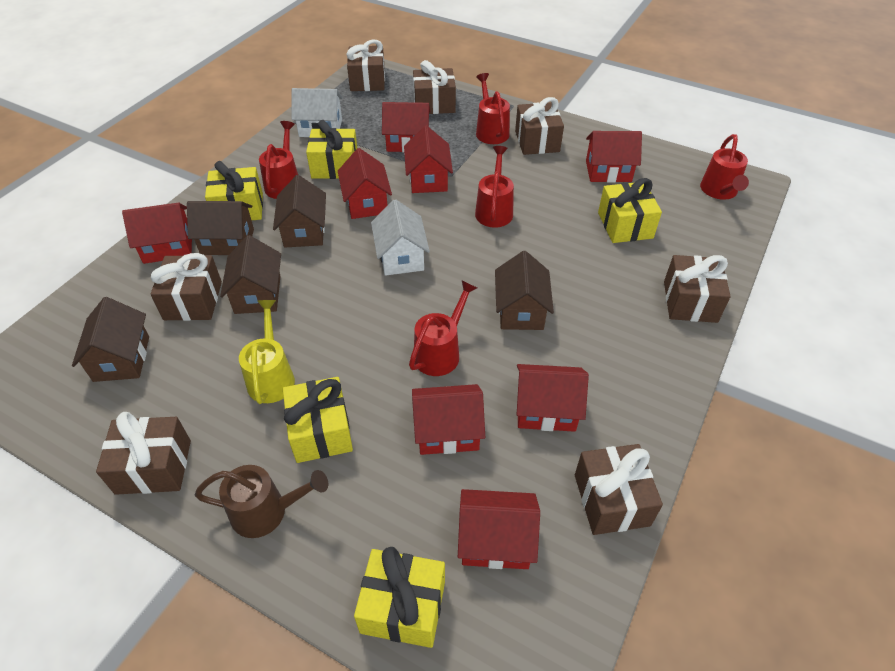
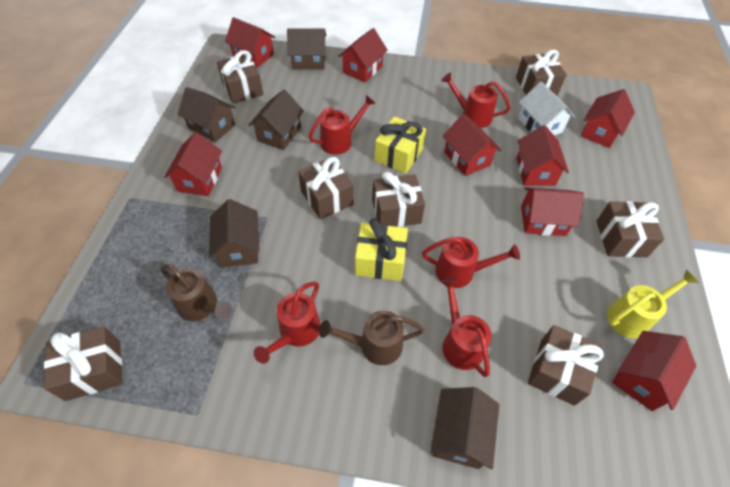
brown watering can: 1 -> 2
white house: 2 -> 1
yellow gift: 5 -> 2

